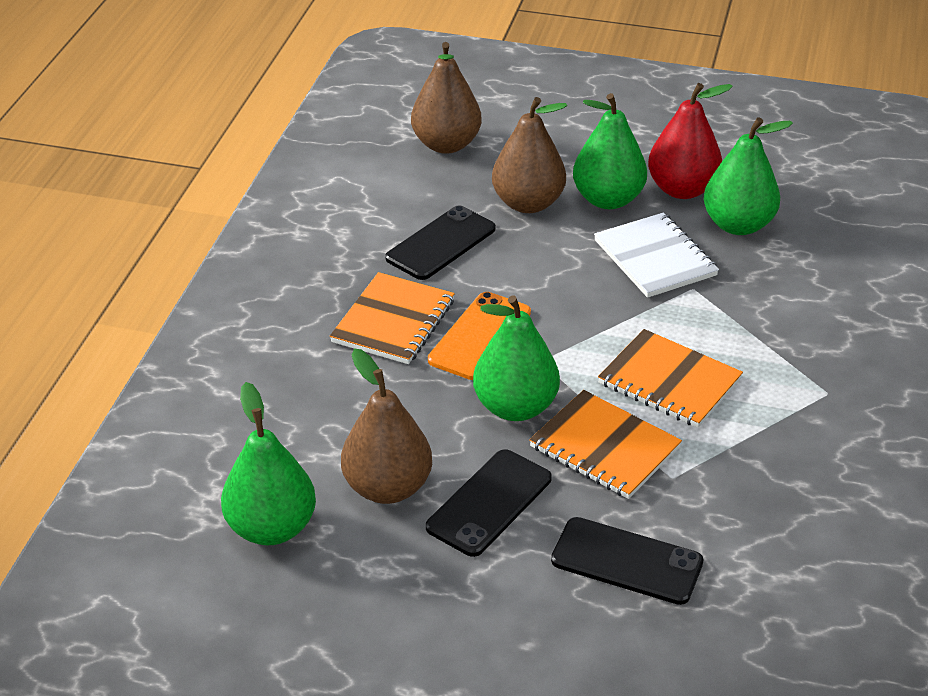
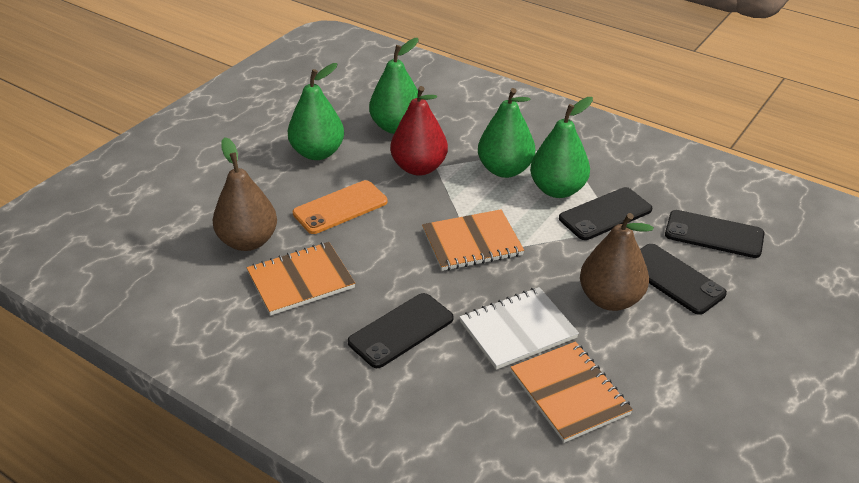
black phone: 3 -> 4
brown pear: 3 -> 2

